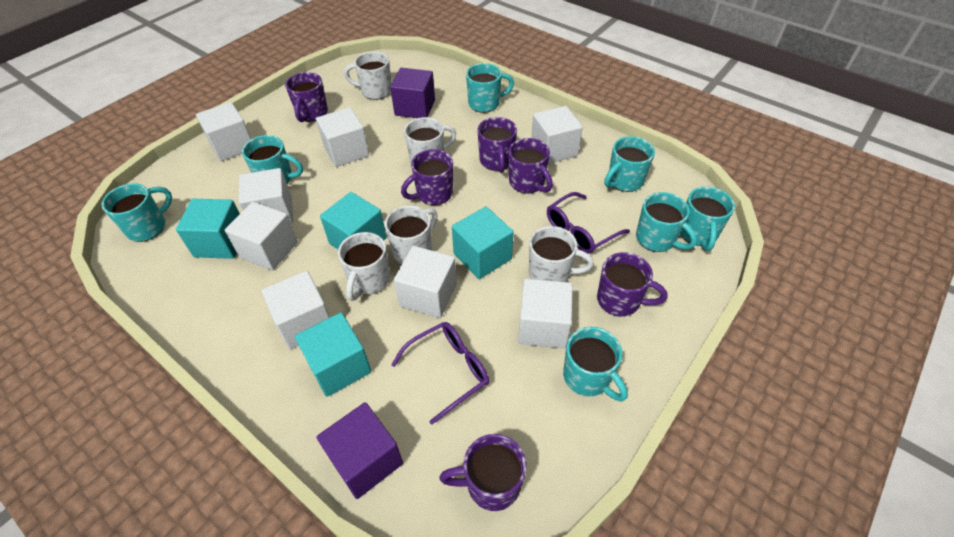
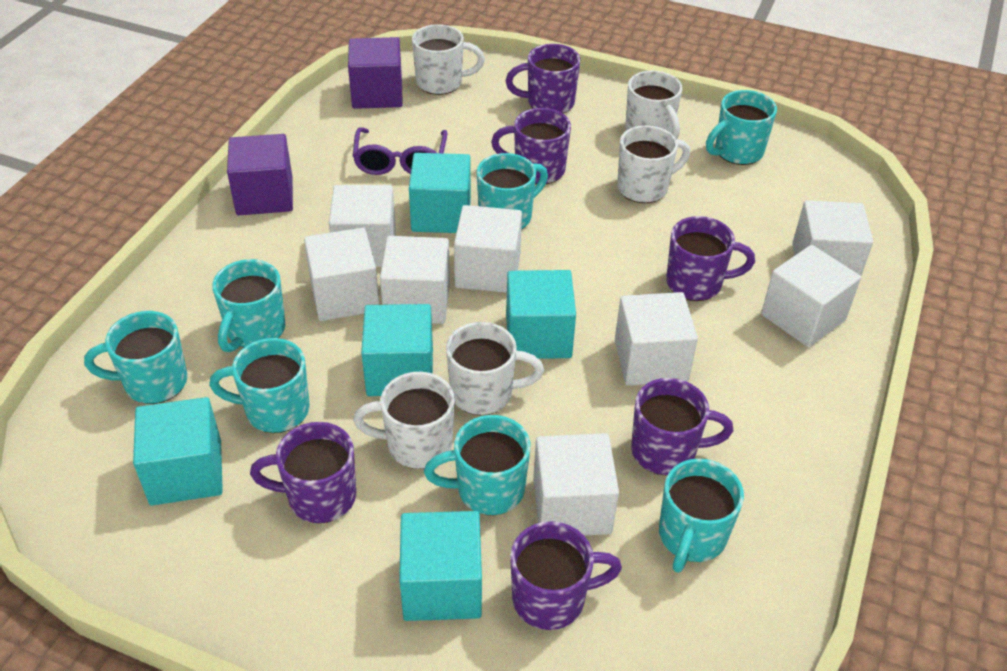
purple glasses: 2 -> 1
turquoise cube: 4 -> 5

